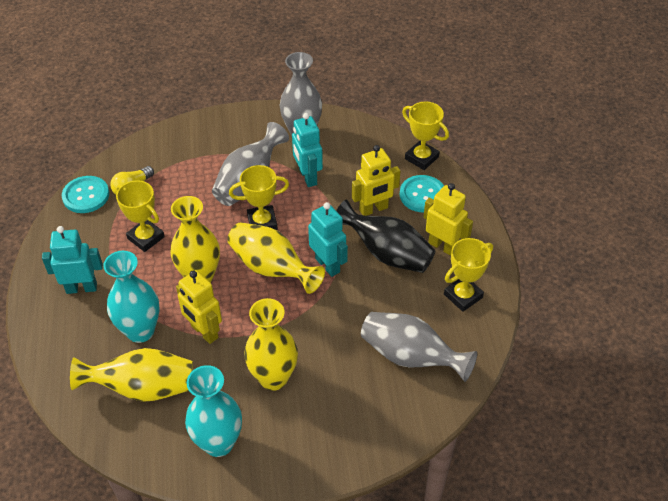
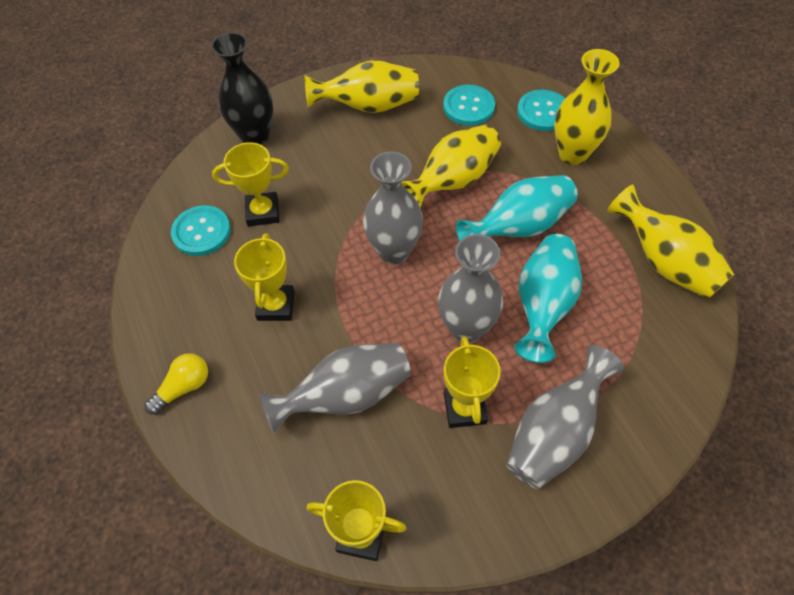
grey vase: 3 -> 4
turquoise button: 2 -> 3
turquoise robot: 3 -> 0
yellow robot: 3 -> 0

